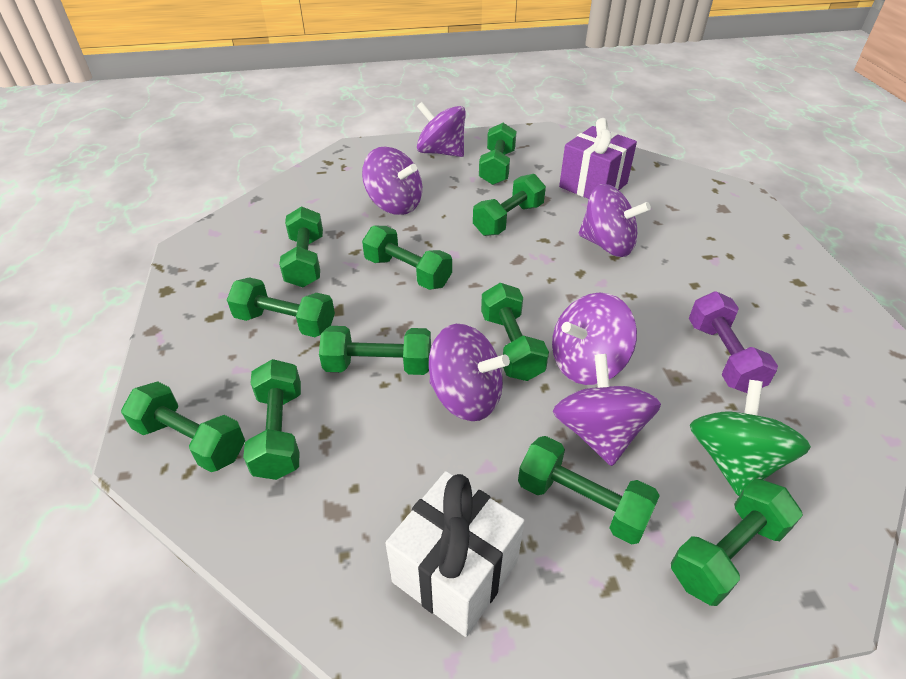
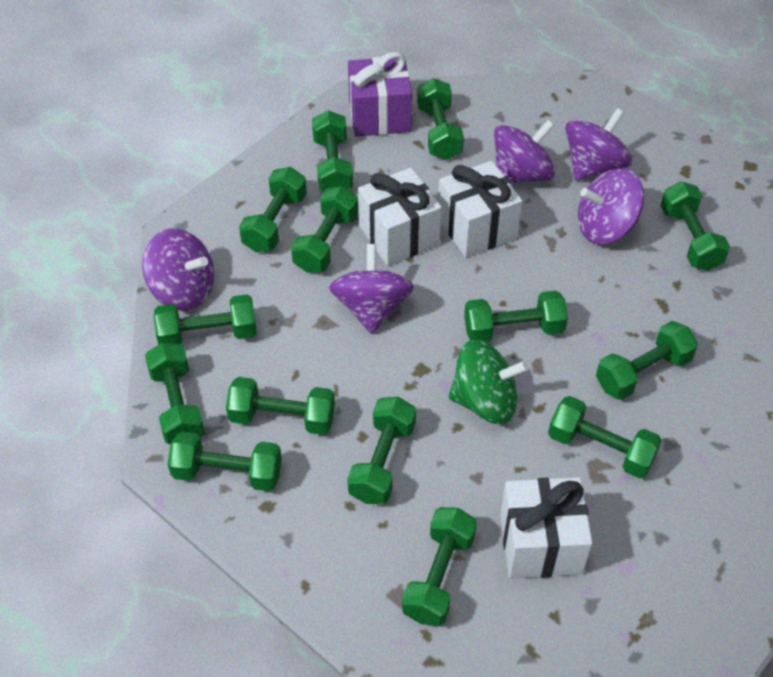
green dumbbell: 11 -> 14
purple dumbbell: 1 -> 0
purple spinning top: 6 -> 5
white gift: 1 -> 3

